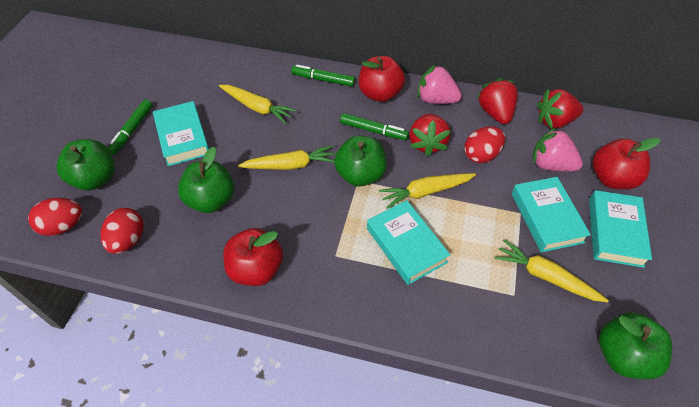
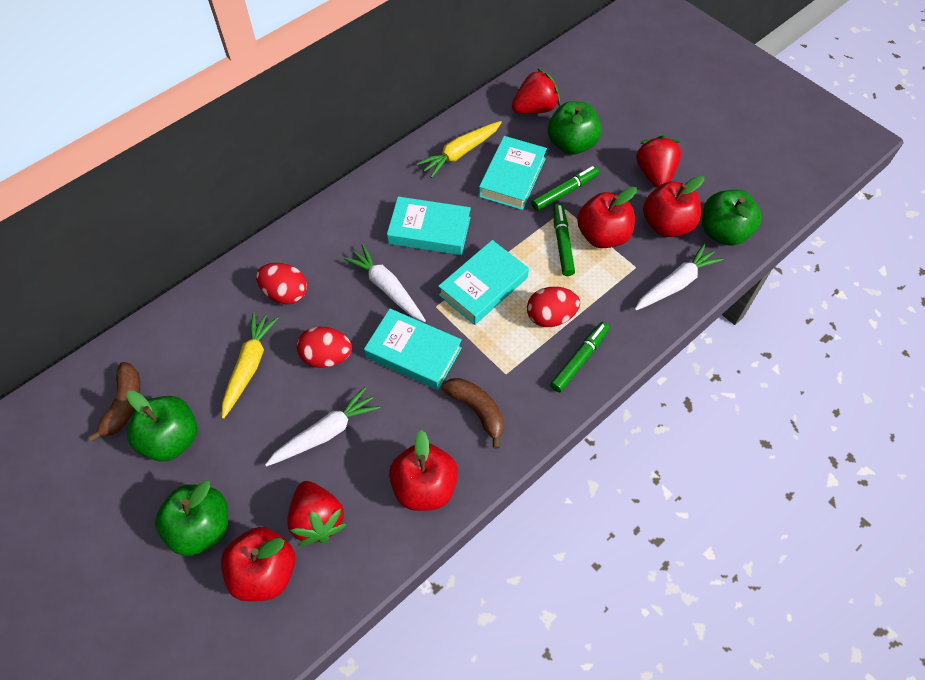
brown banana: 0 -> 2
pink strawberry: 2 -> 0
red apple: 3 -> 4
white carrot: 0 -> 3
yellow carrot: 4 -> 2

